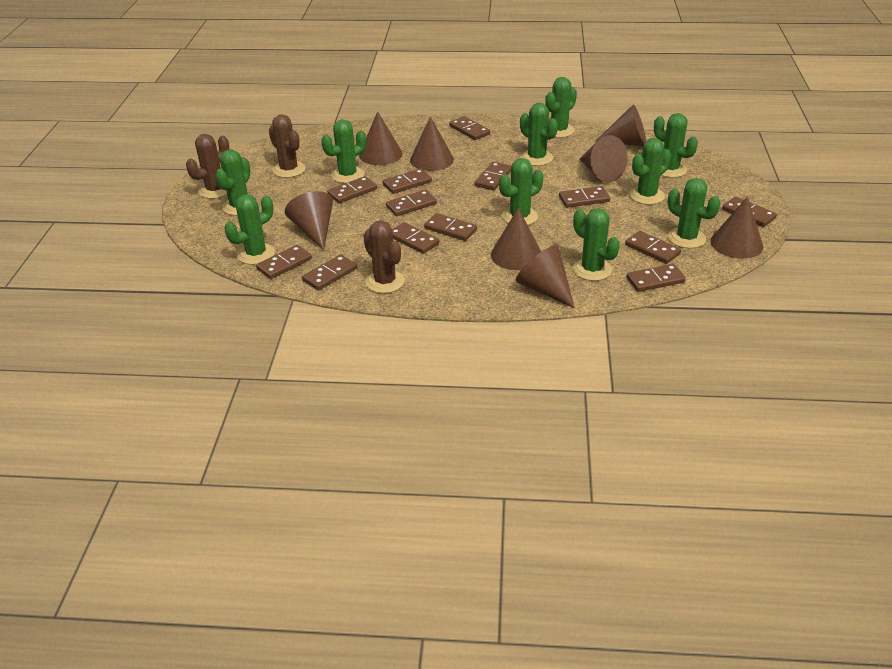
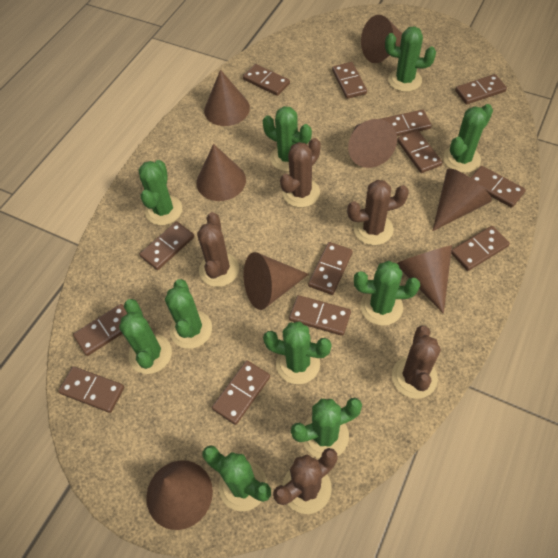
brown cactus: 3 -> 5

